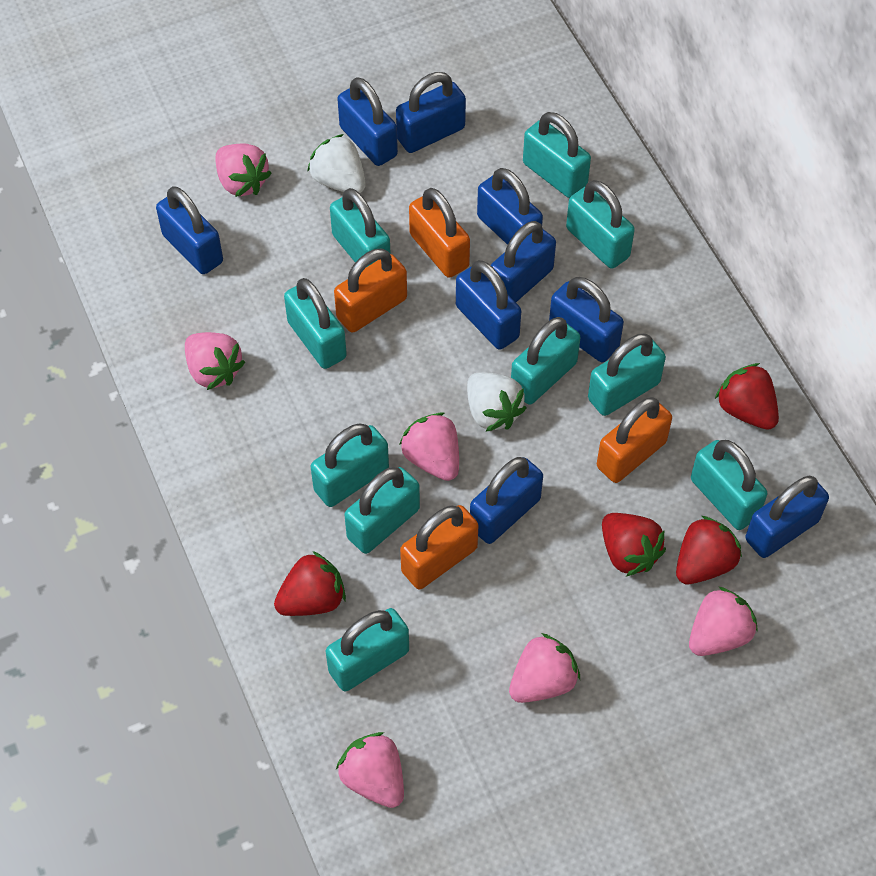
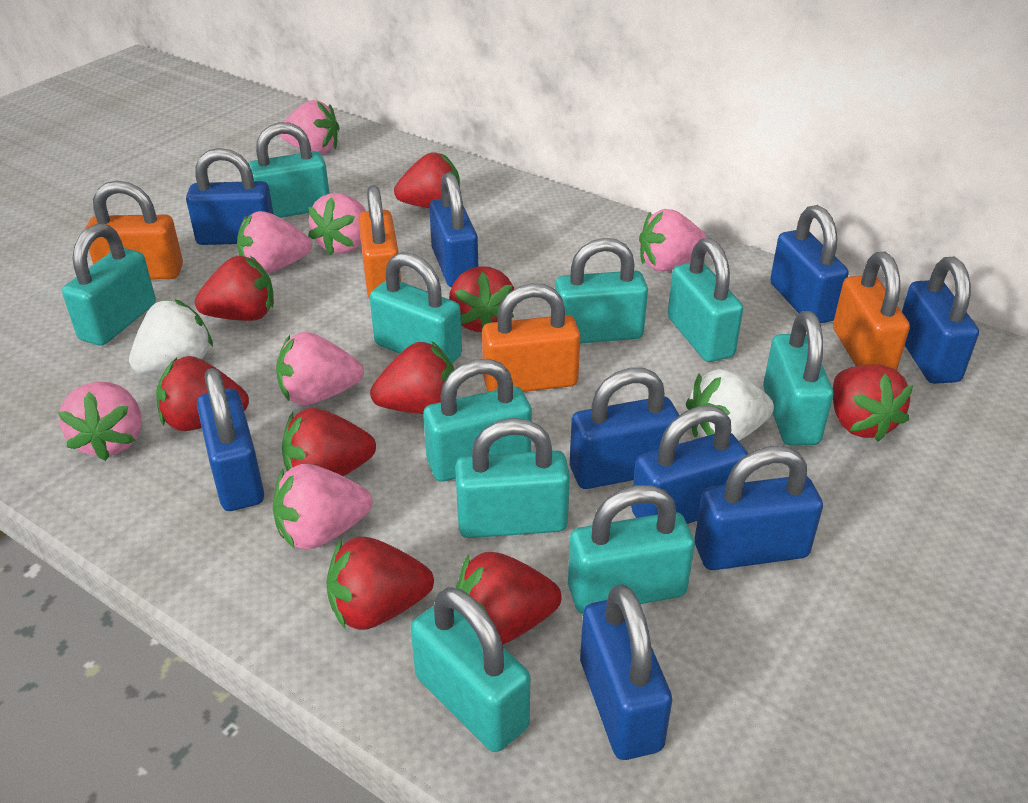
pink strawberry: 6 -> 7
red strawberry: 4 -> 9

